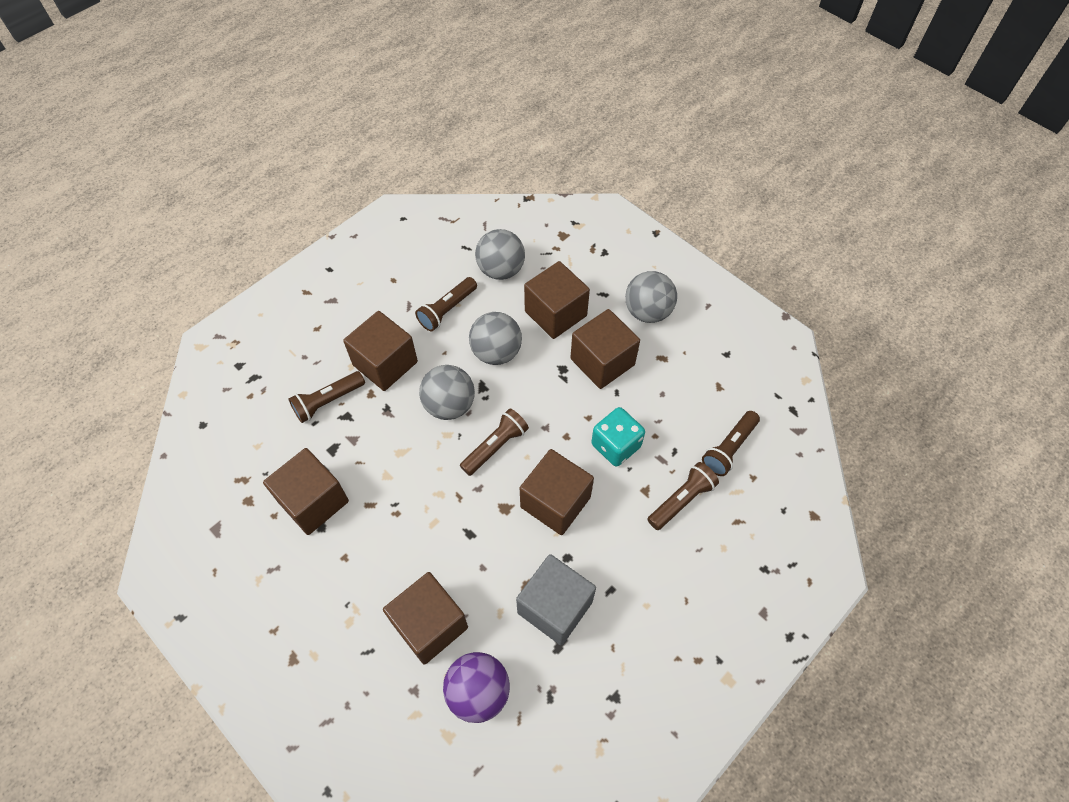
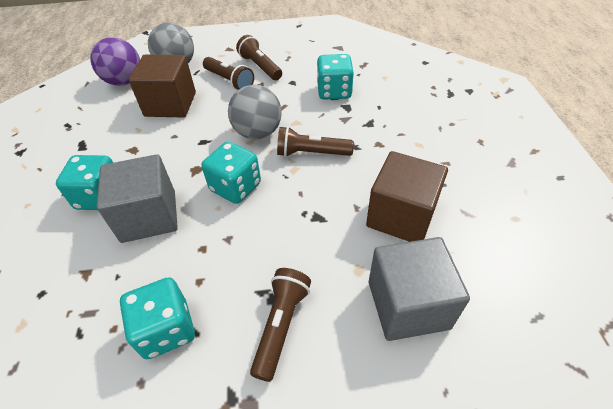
brown cube: 6 -> 2
brown flashlight: 5 -> 4
grey ball: 4 -> 2
grey cube: 1 -> 2
turquoise dice: 1 -> 4

